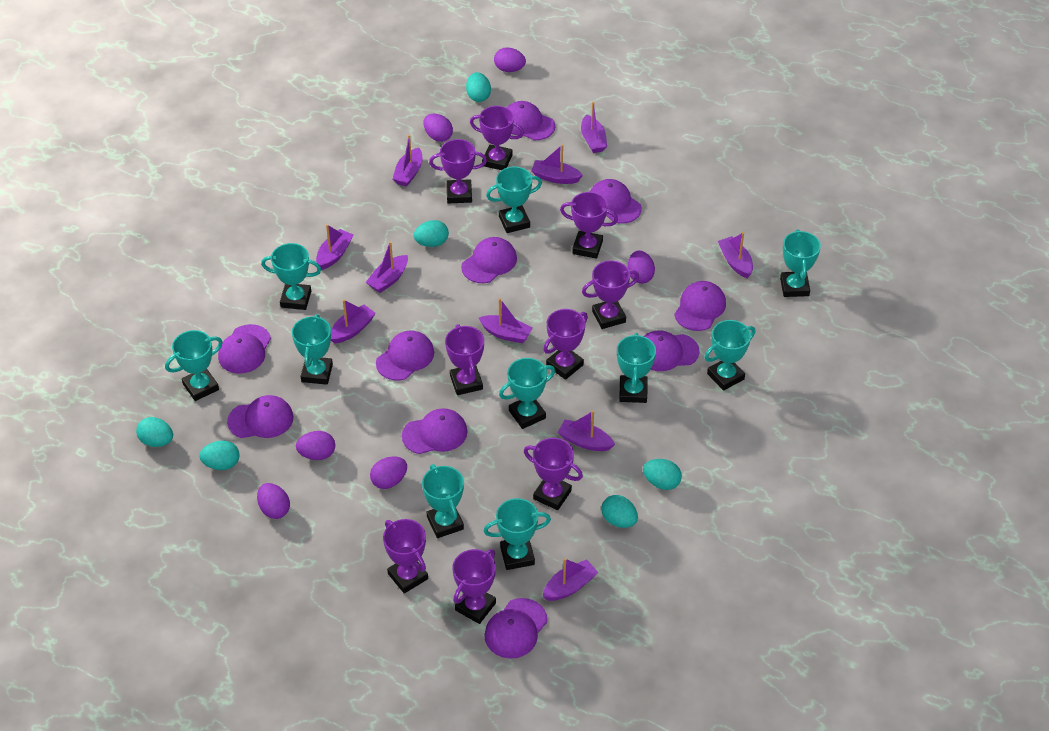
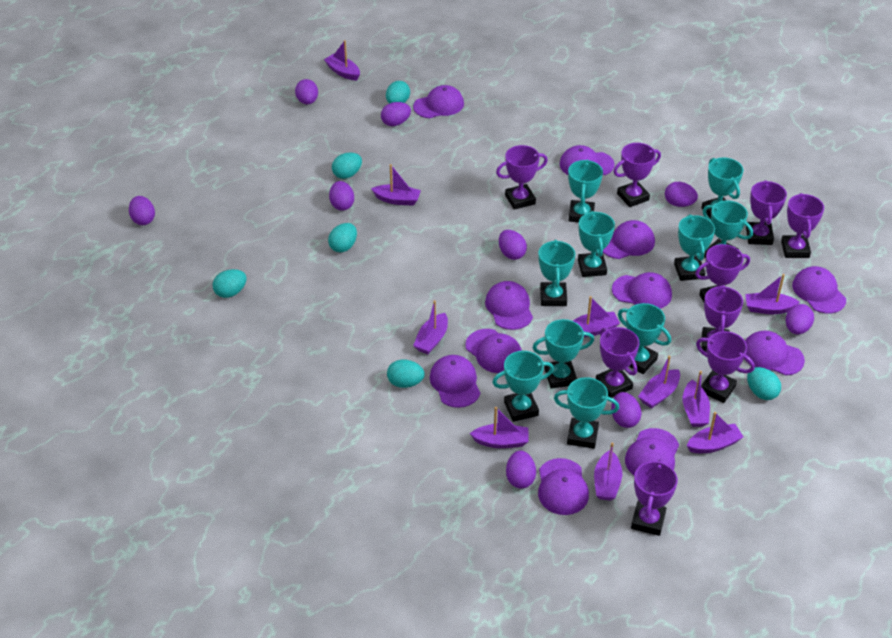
purple cap: 10 -> 11
purple egg: 6 -> 9

